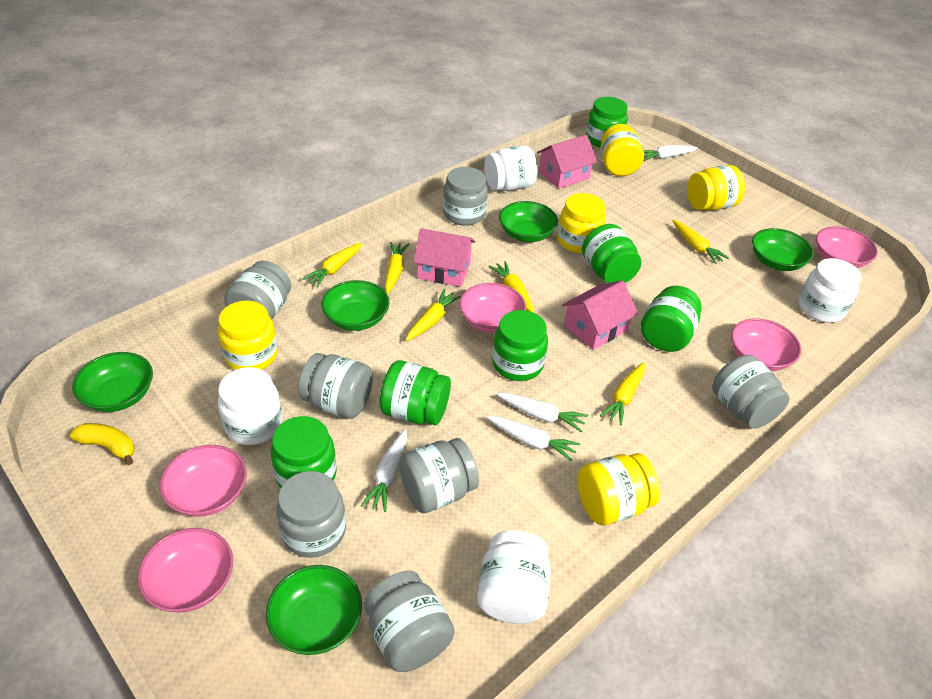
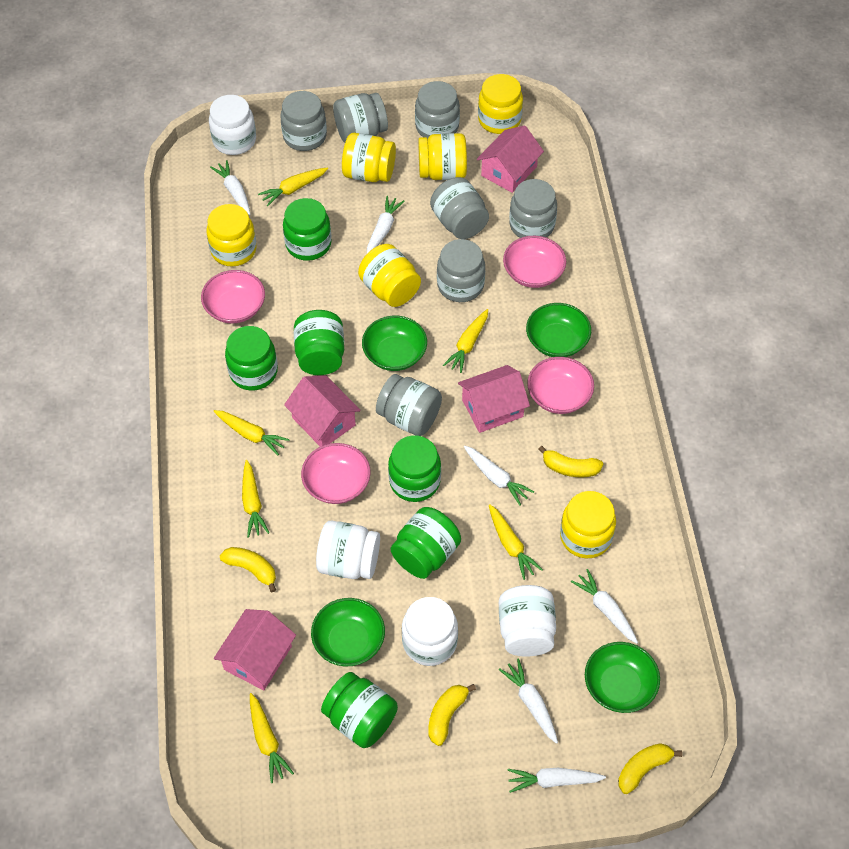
green bowl: 5 -> 4
pink bowl: 5 -> 4
pink house: 3 -> 4
white carrot: 4 -> 6
yellow banana: 1 -> 4
yellow jar: 5 -> 6

